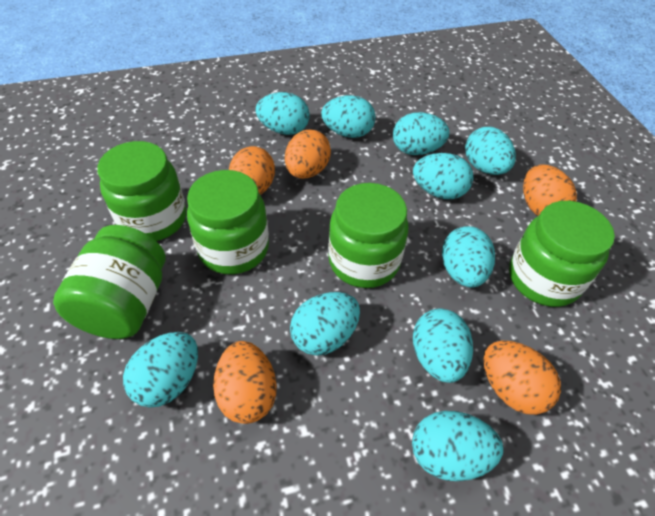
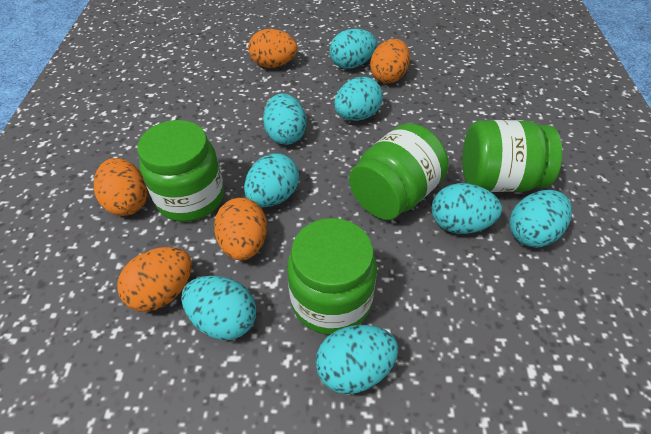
green jar: 5 -> 4
turquoise egg: 10 -> 8

